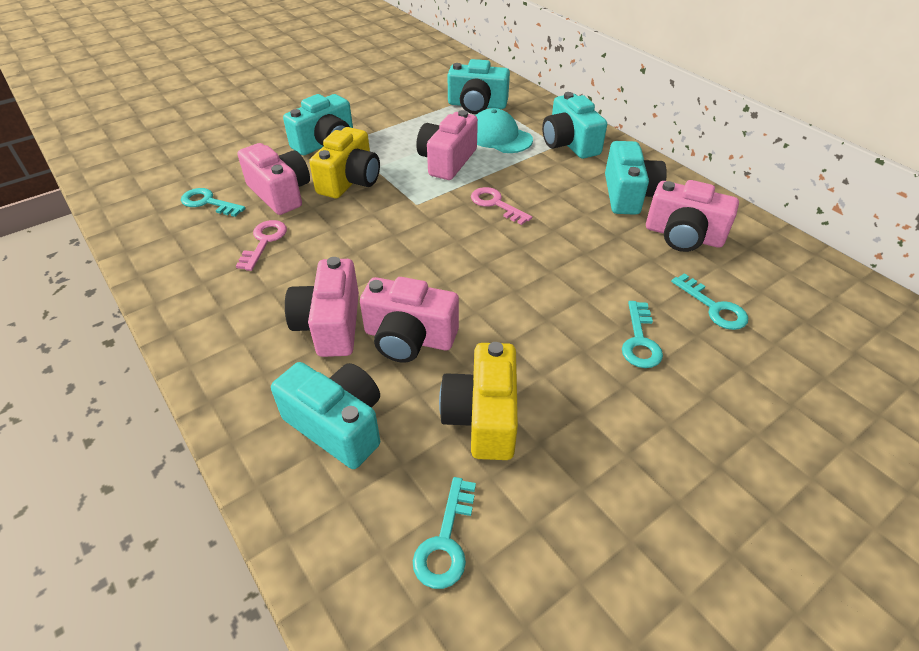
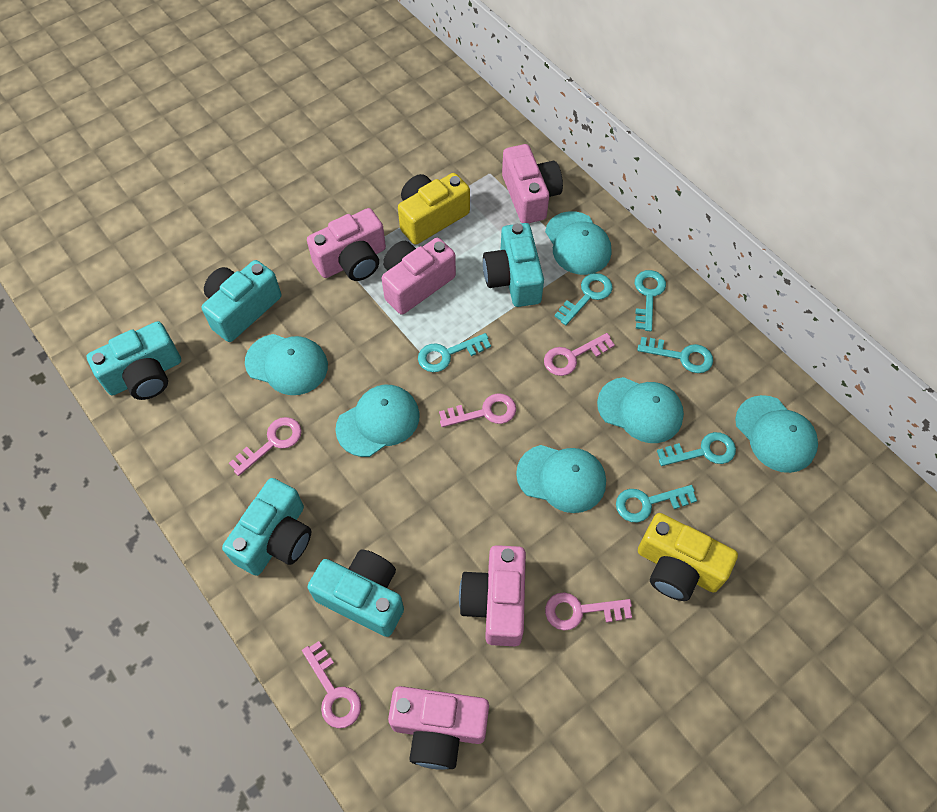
pink key: 2 -> 5
turquoise cap: 1 -> 6
turquoise key: 4 -> 6

